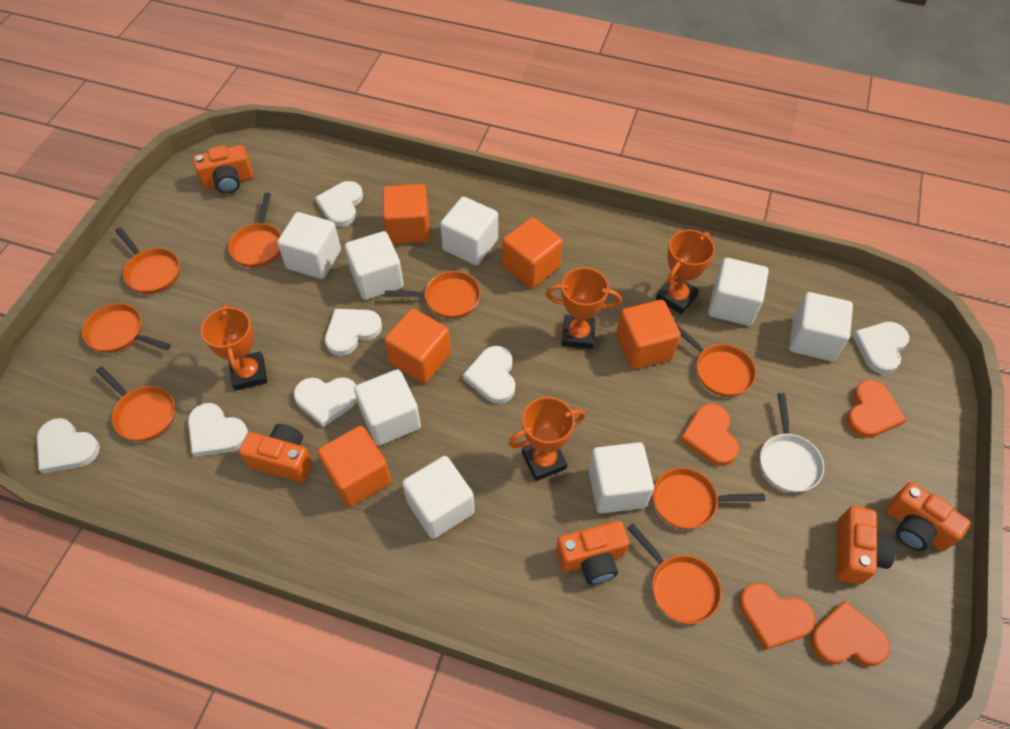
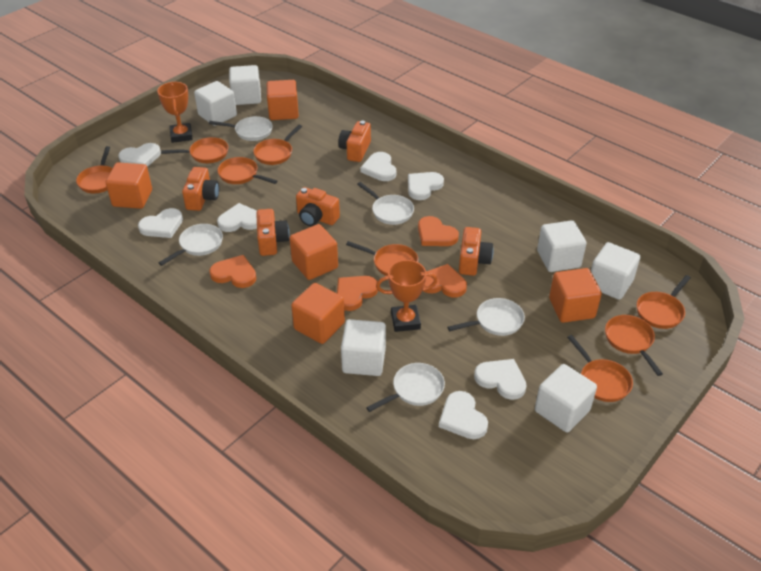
orange trophy: 4 -> 2
white cube: 8 -> 6
white pan: 1 -> 5

